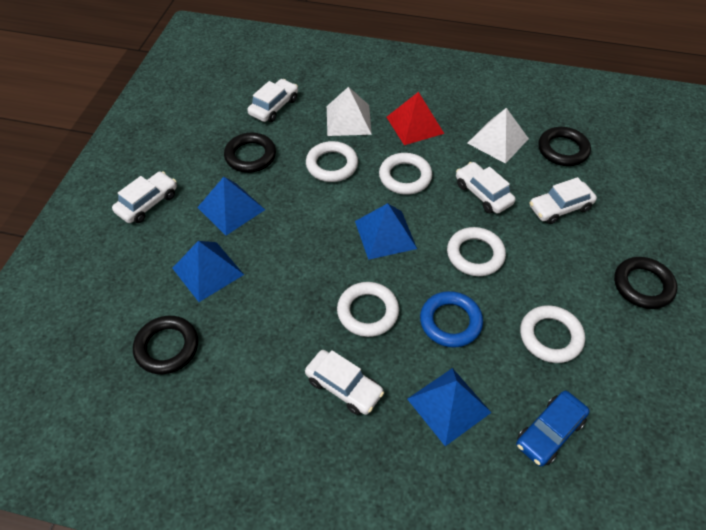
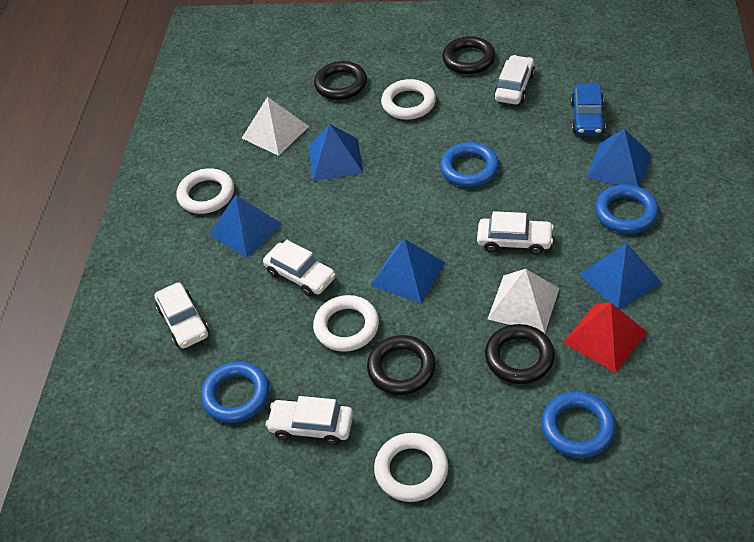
blue pyramid: 4 -> 5
blue ring: 1 -> 4
white ring: 5 -> 4

